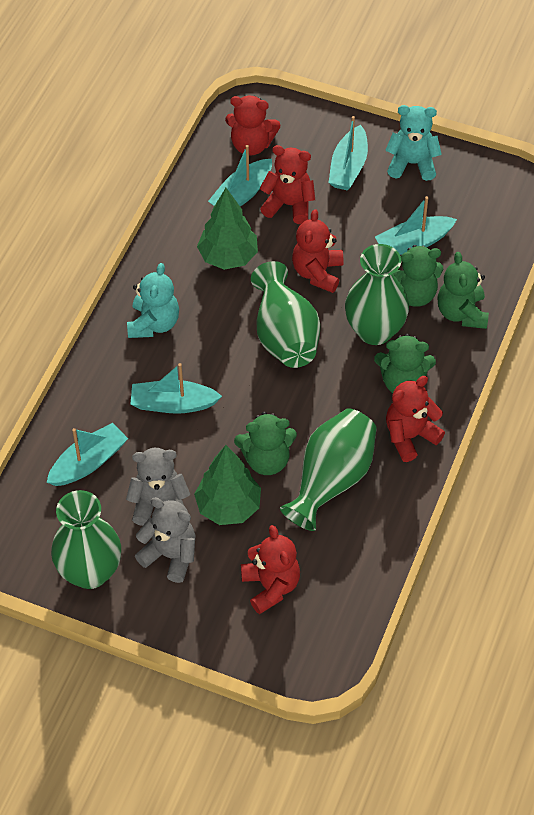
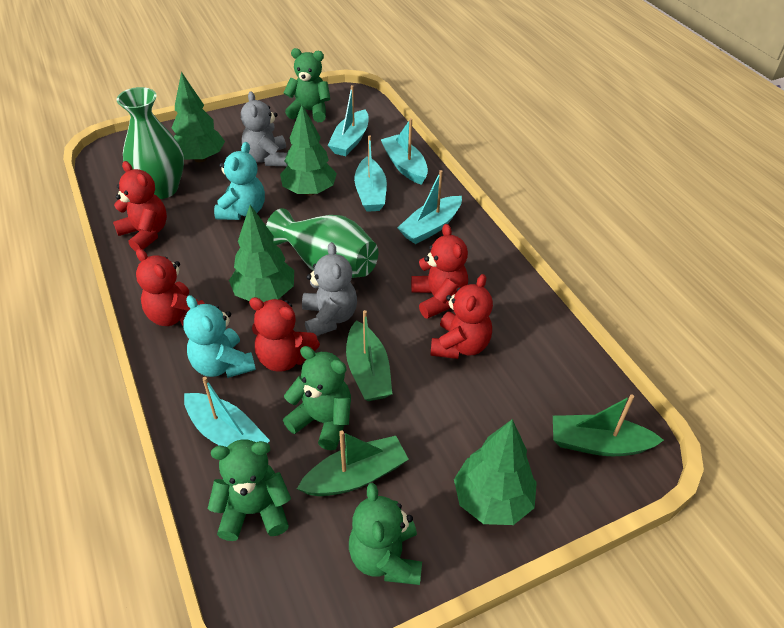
green boat: 0 -> 3
green tree: 2 -> 4
green vase: 4 -> 2

